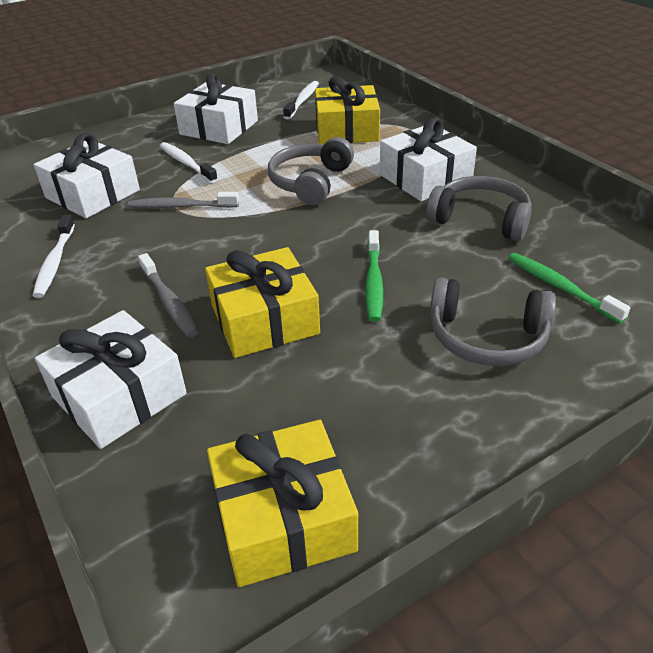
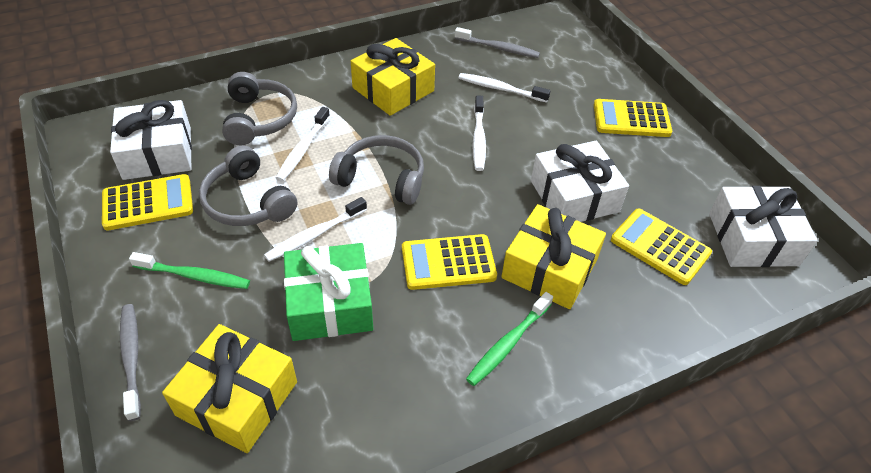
green gift: 0 -> 1
white gift: 4 -> 3
white toothbrush: 3 -> 4
yellow calculator: 0 -> 4

